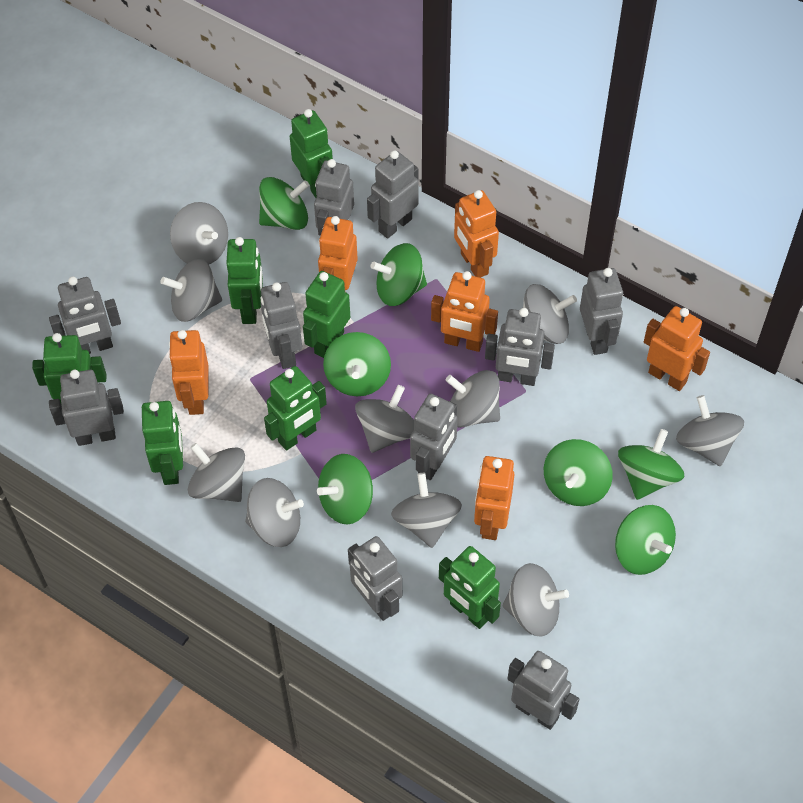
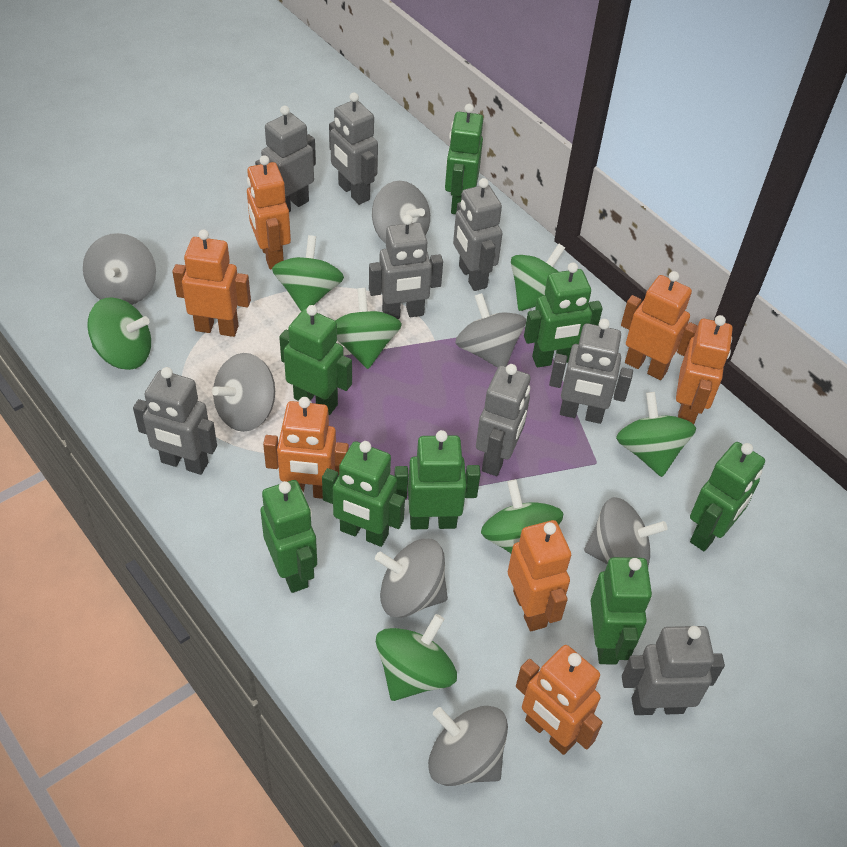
green robot: 7 -> 8
grey robot: 10 -> 8
grey spinning top: 10 -> 7
orange robot: 6 -> 7

